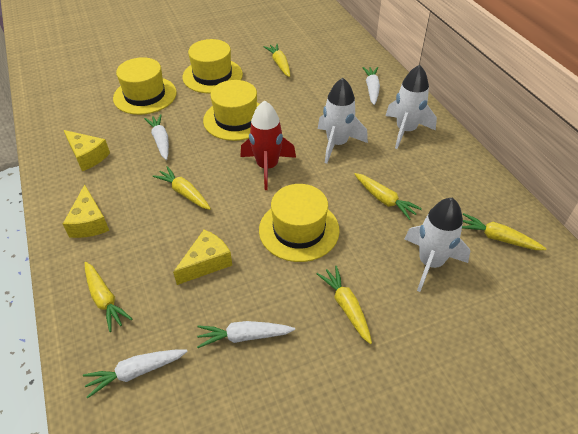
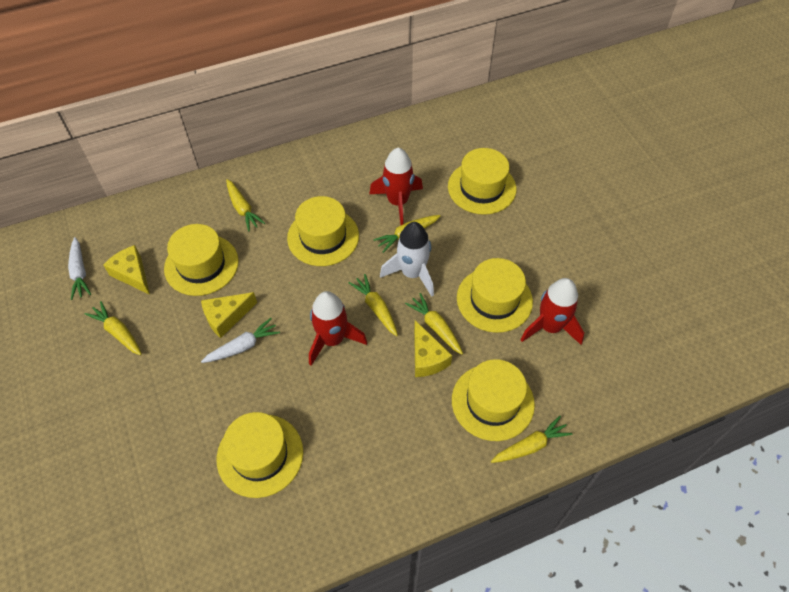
red rocket: 1 -> 3
white carrot: 4 -> 2
white rocket: 3 -> 1
yellow hat: 4 -> 6

